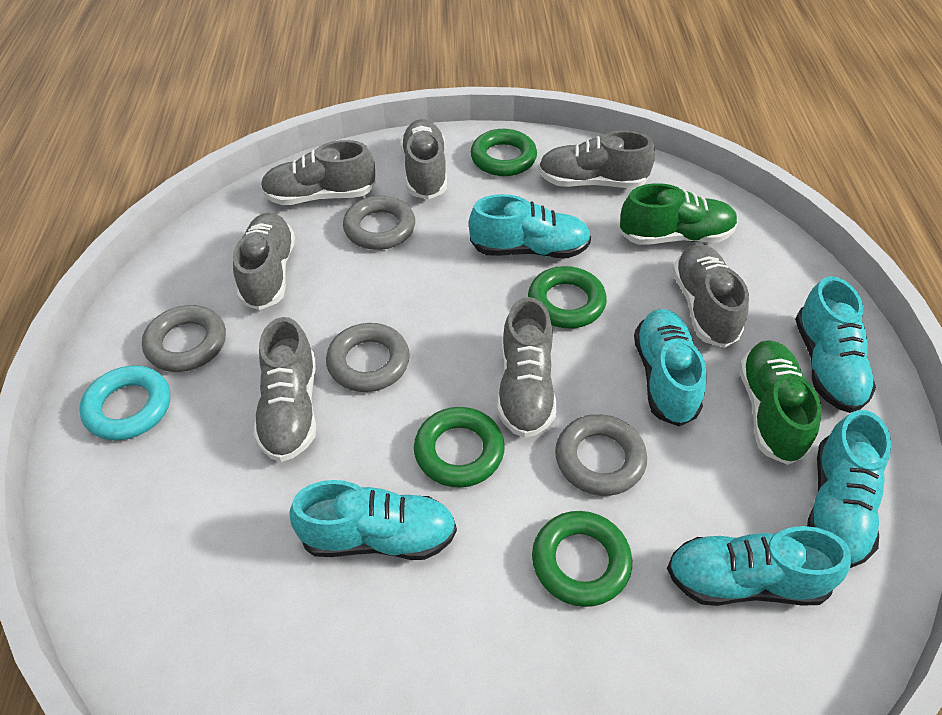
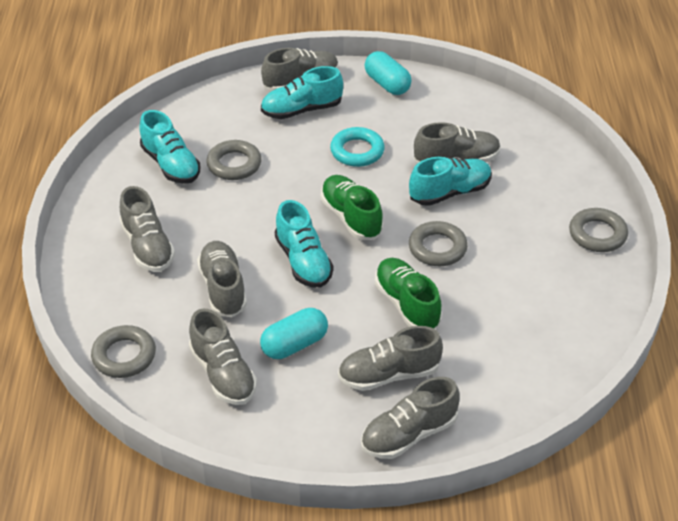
green ring: 4 -> 0
turquoise capsule: 0 -> 2
turquoise shoe: 6 -> 4

